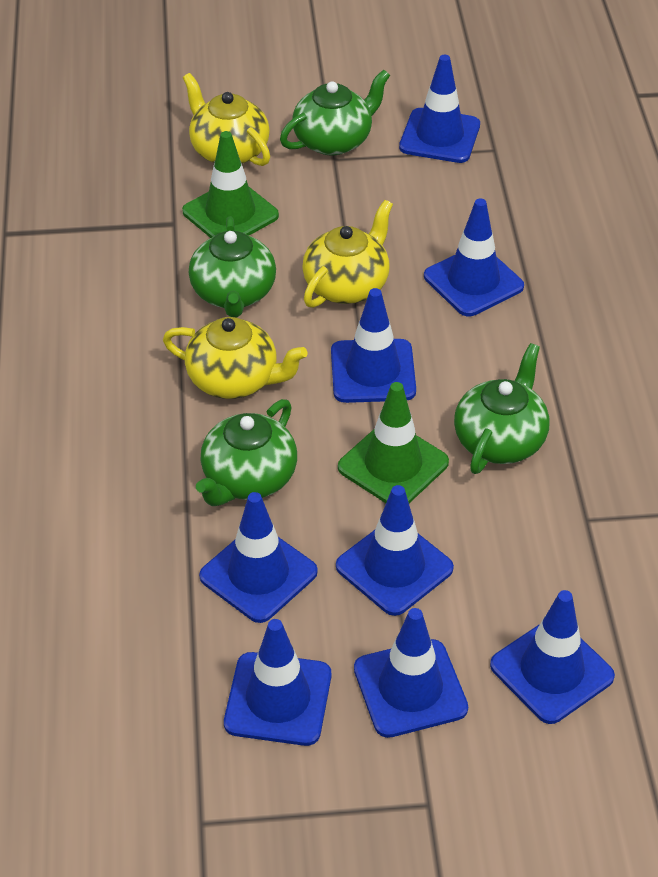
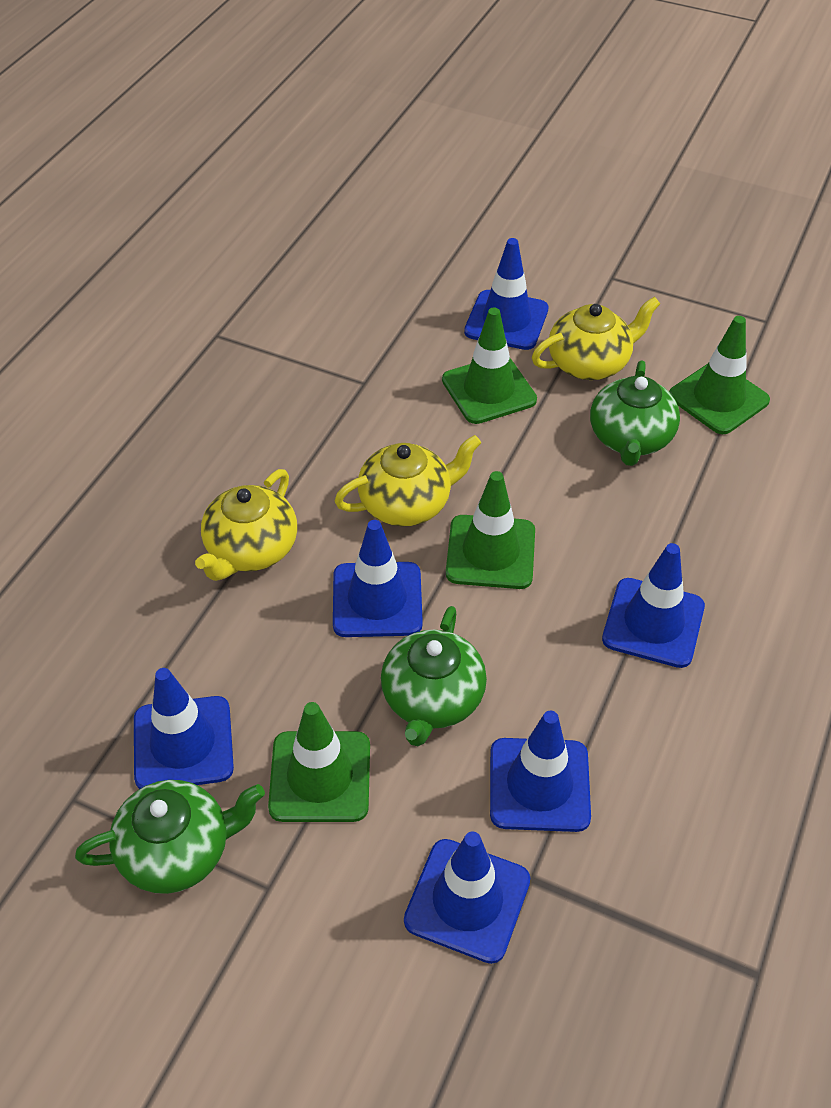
blue traffic cone: 8 -> 6
green teapot: 4 -> 3
green traffic cone: 2 -> 4

